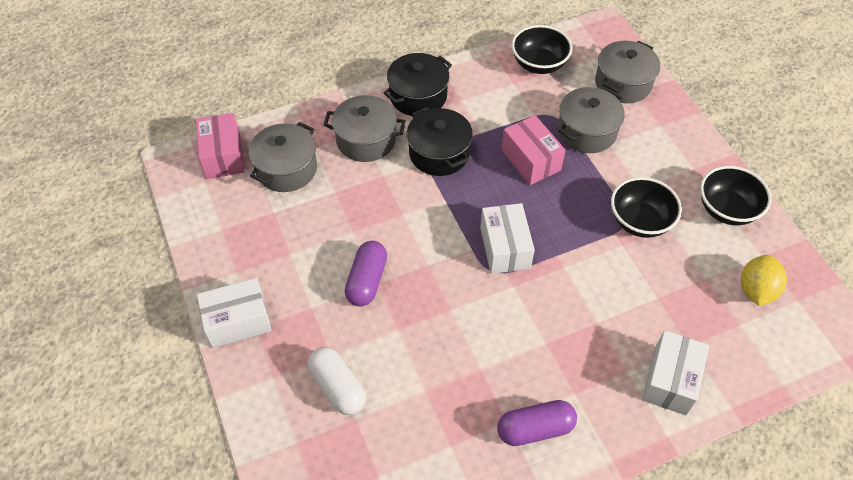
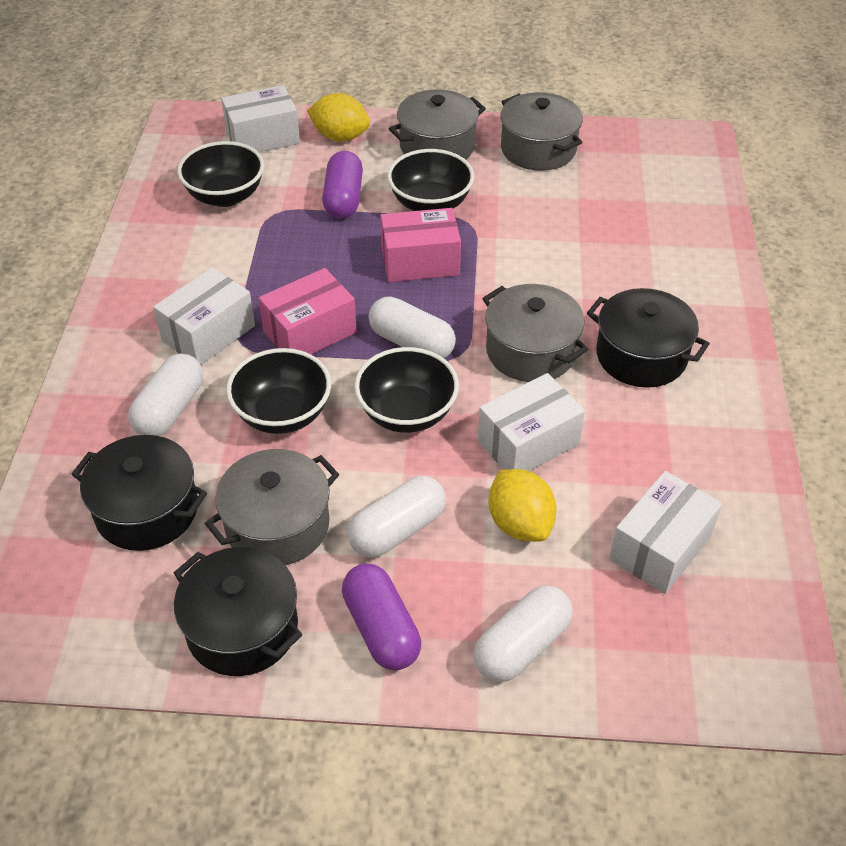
black bowl: 3 -> 4
black pot: 2 -> 3
white box: 3 -> 4
white capsule: 1 -> 4
yellow lemon: 1 -> 2

